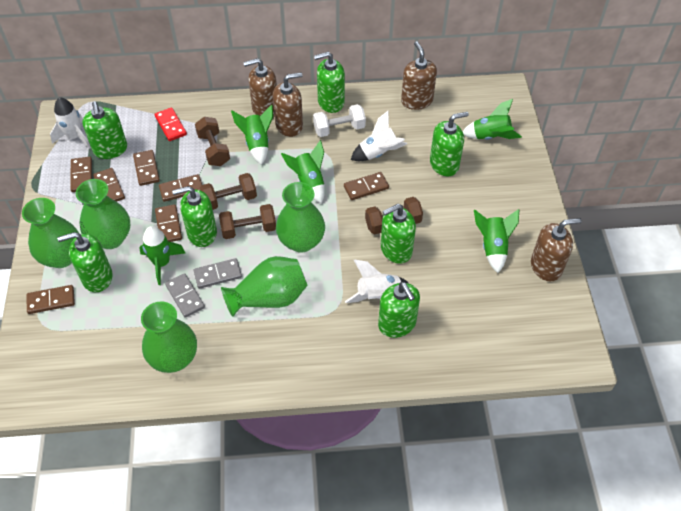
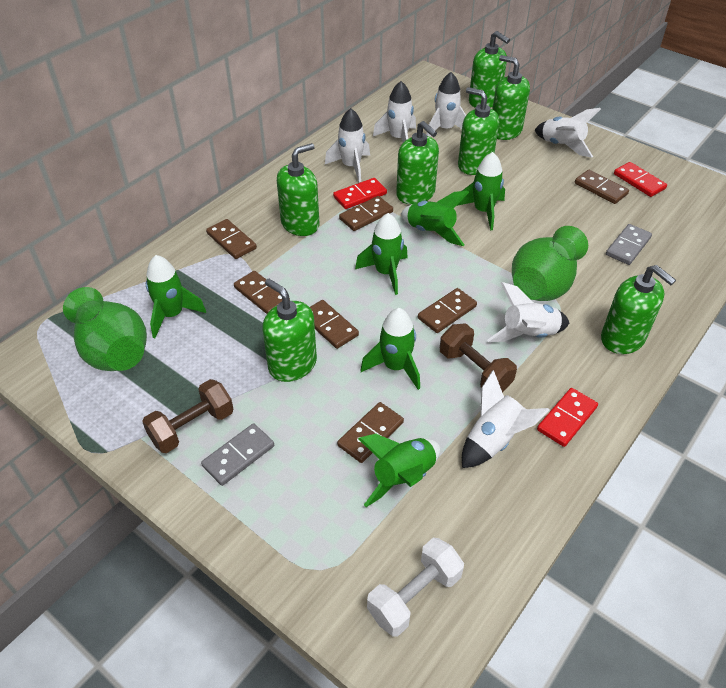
brown dumbbell: 4 -> 2
brown soap dispenser: 4 -> 0
green rocket: 5 -> 6
green vase: 5 -> 2
red domino: 1 -> 3
white rocket: 3 -> 6

